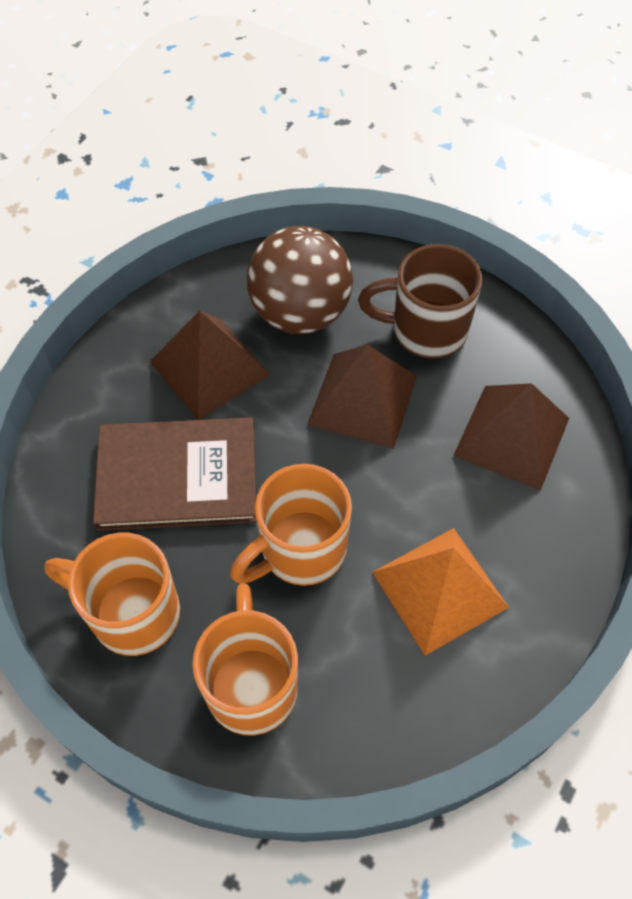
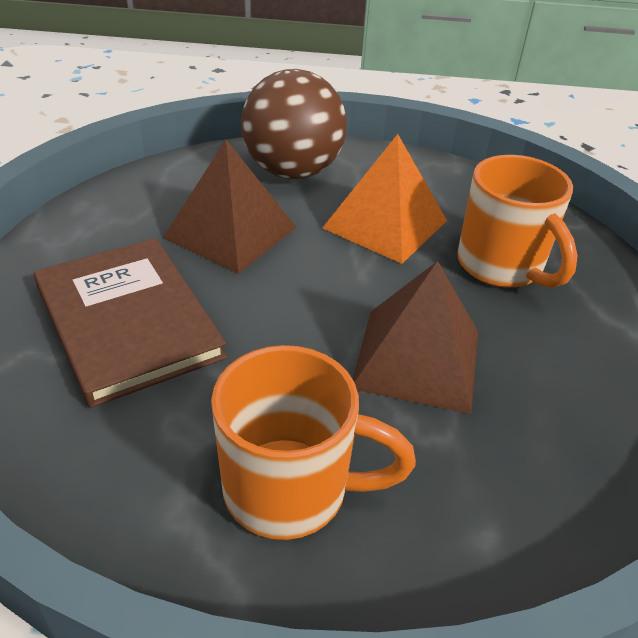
brown mug: 1 -> 0
brown pyramid: 3 -> 2
orange mug: 3 -> 2

